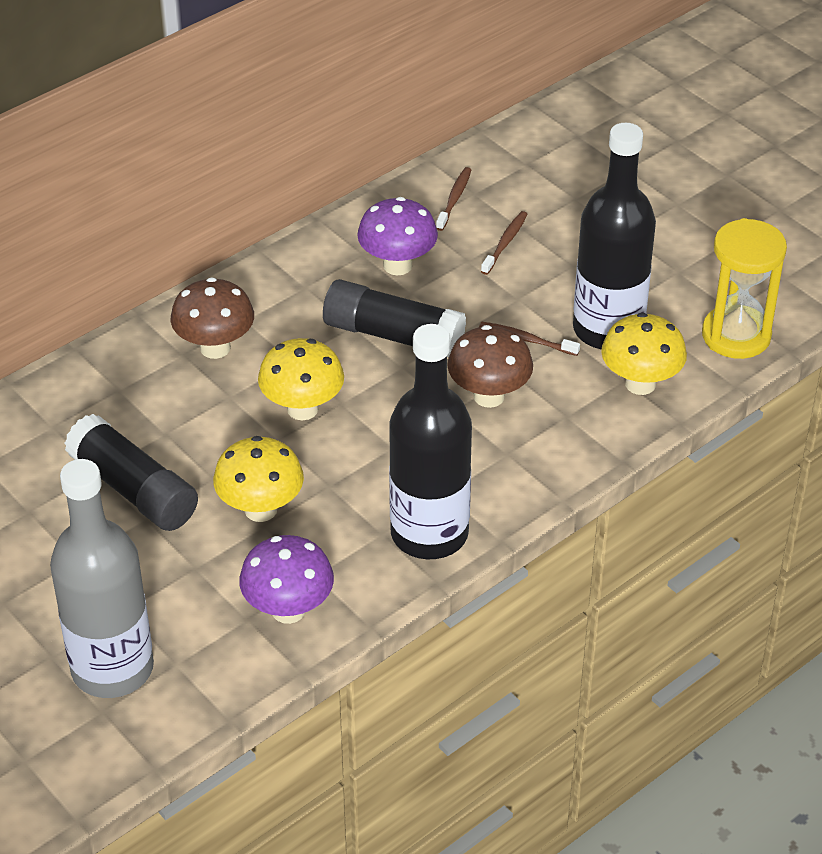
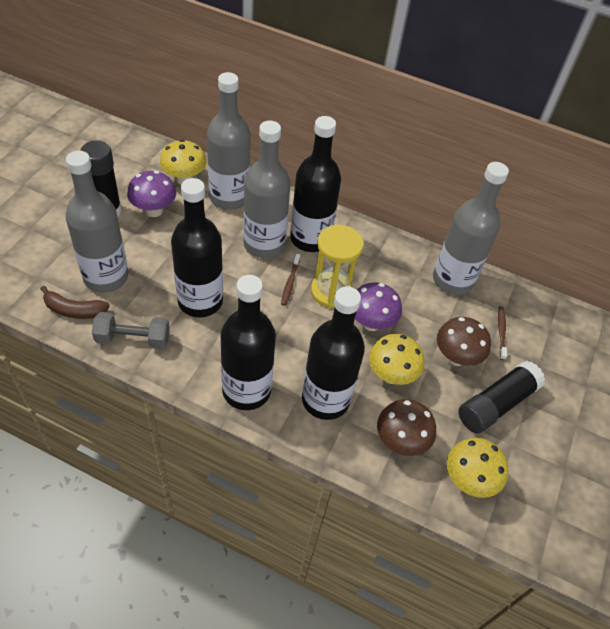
black bottle: 2 -> 4
brown banana: 0 -> 1
brown toothbrush: 3 -> 2
grey bottle: 1 -> 4
grey dumbbell: 0 -> 1

